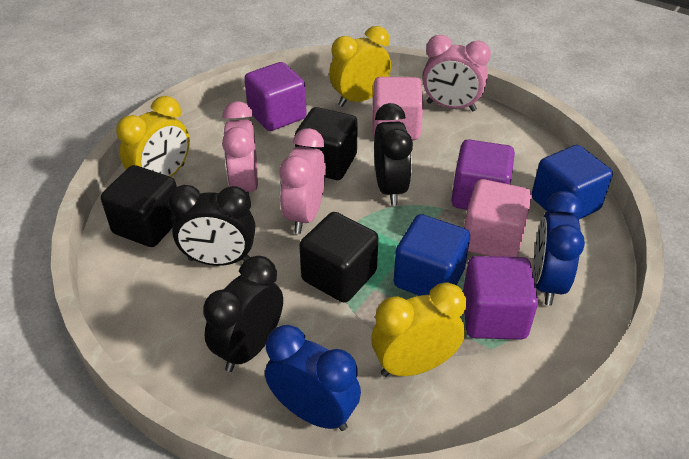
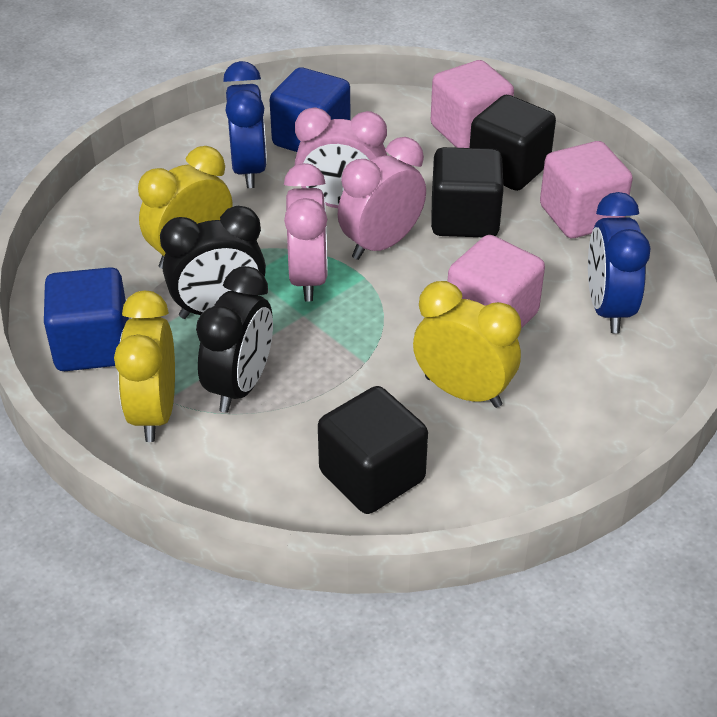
black clock: 3 -> 2
pink cube: 2 -> 3
purple cube: 3 -> 0

